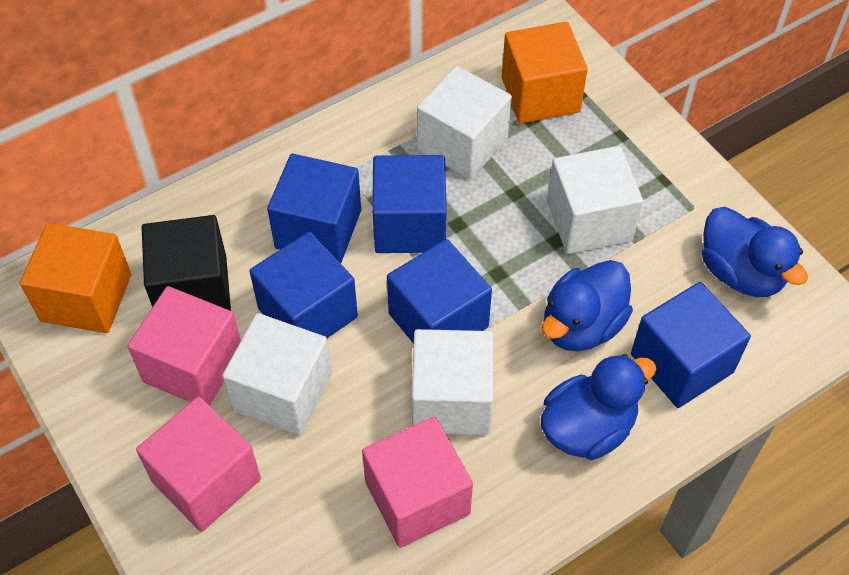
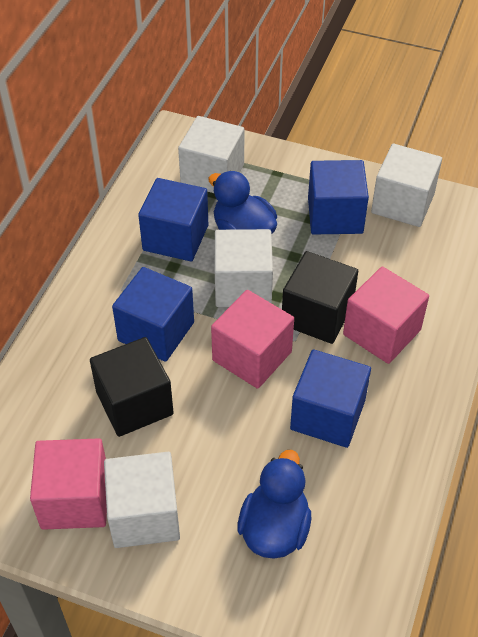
black cube: 1 -> 2
blue cube: 5 -> 4
blue duck: 3 -> 2
orange cube: 2 -> 0

